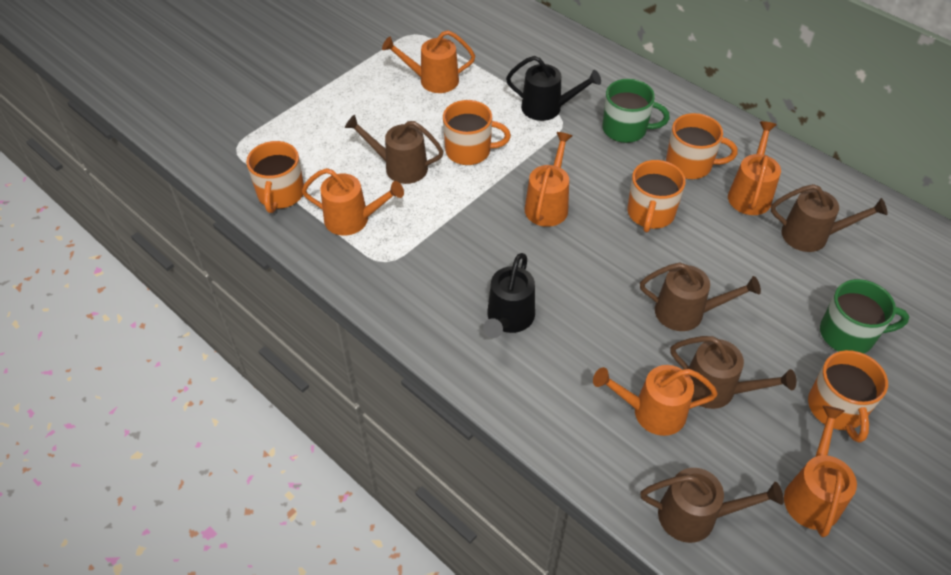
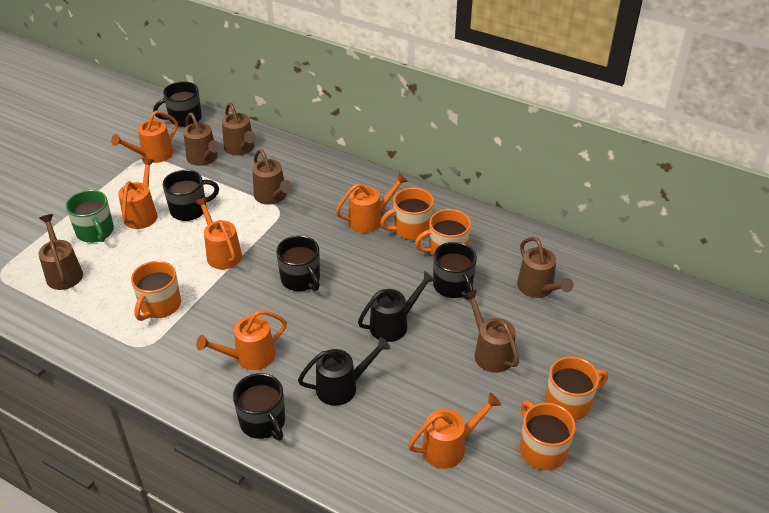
black mug: 0 -> 5
brown watering can: 5 -> 6
green mug: 2 -> 1

